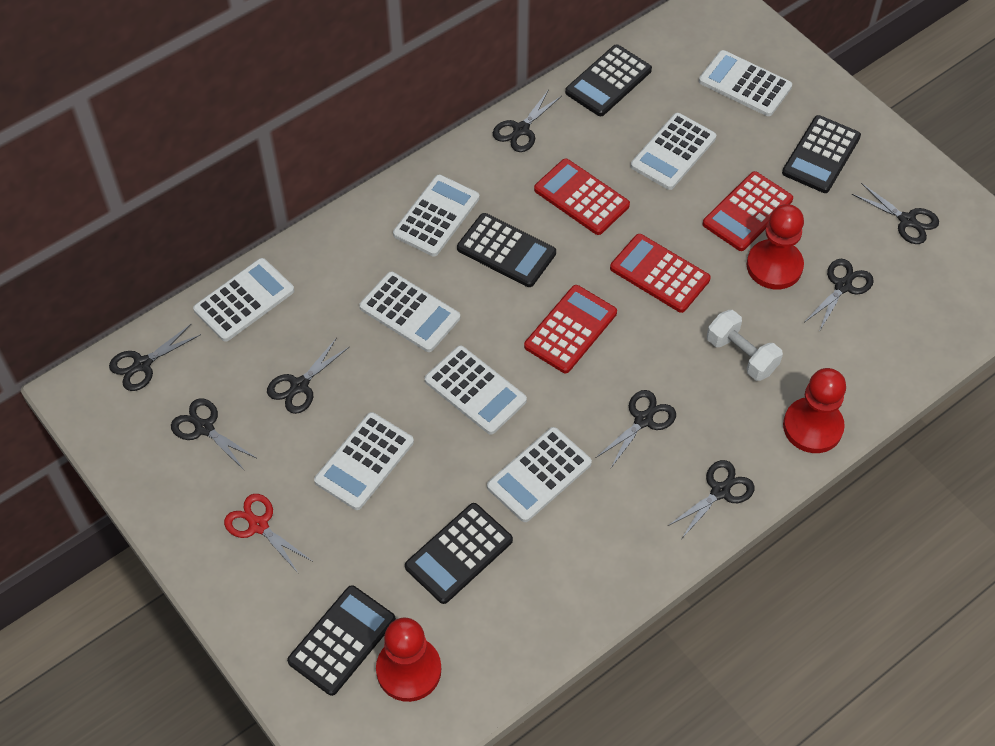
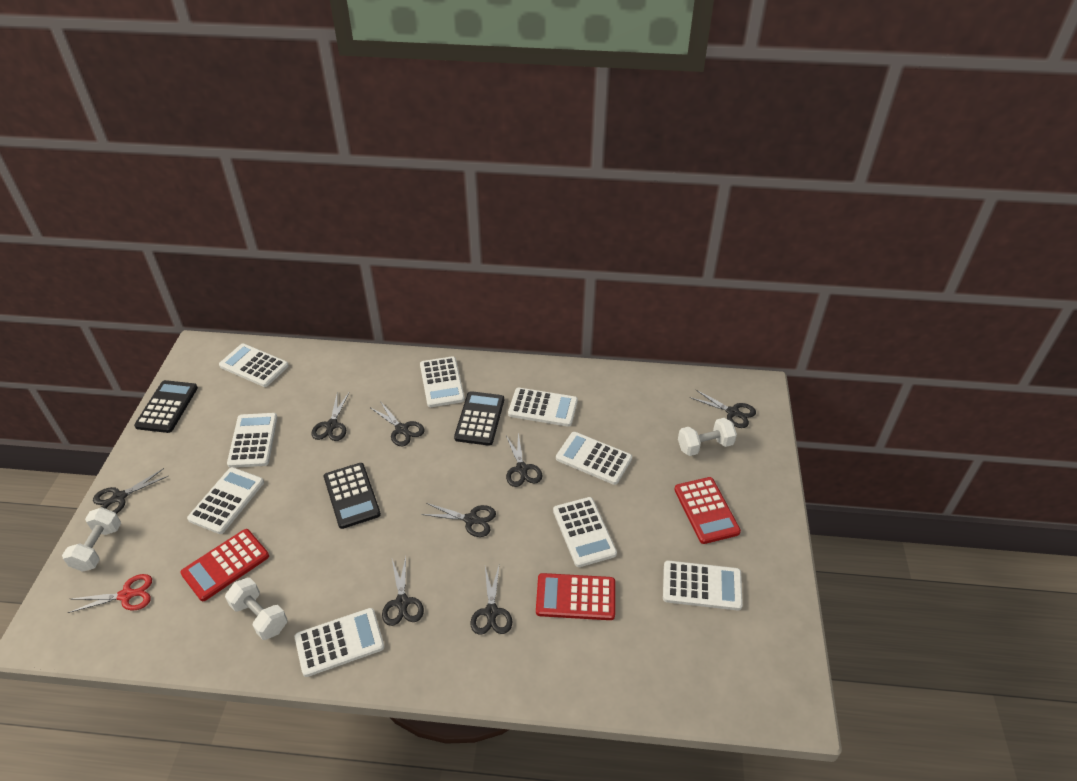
black calculator: 5 -> 3
red calculator: 4 -> 3
red pawn: 3 -> 0
white calculator: 8 -> 9
white dumbbell: 1 -> 3

